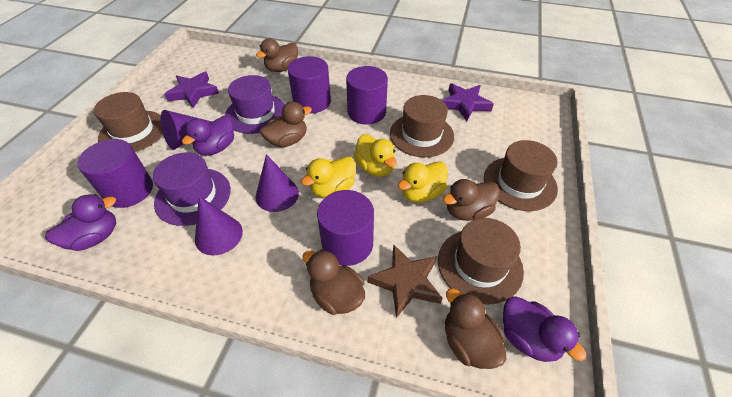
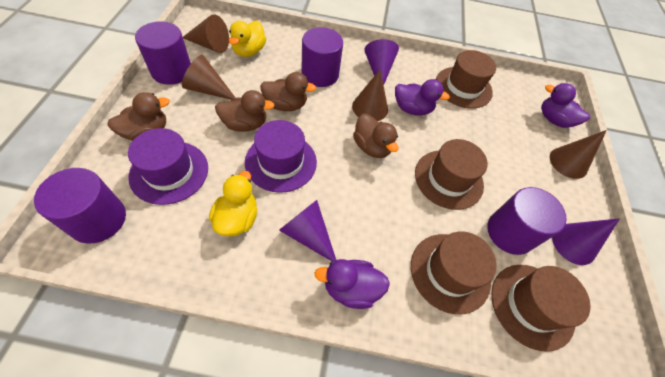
brown cone: 0 -> 4
brown duck: 5 -> 4
brown star: 1 -> 0
purple star: 2 -> 0
yellow duck: 3 -> 2

